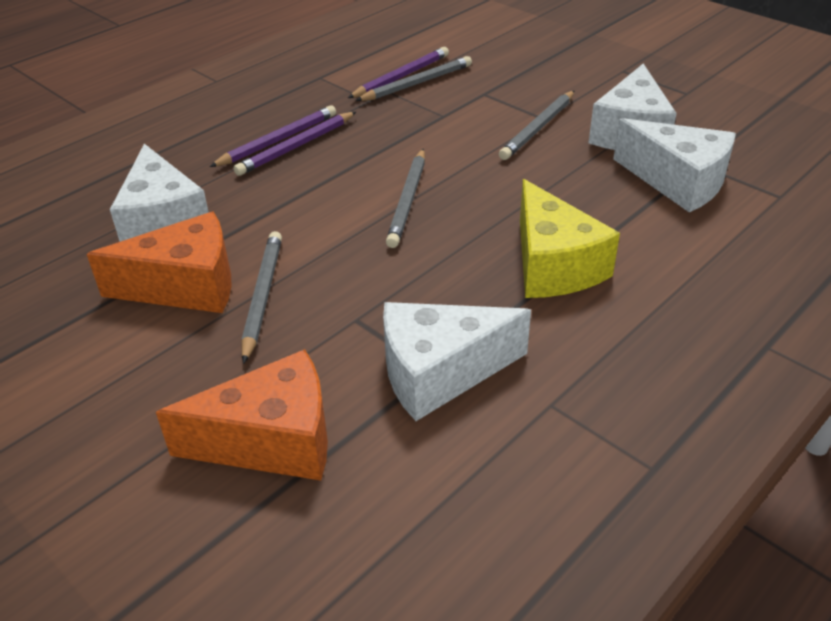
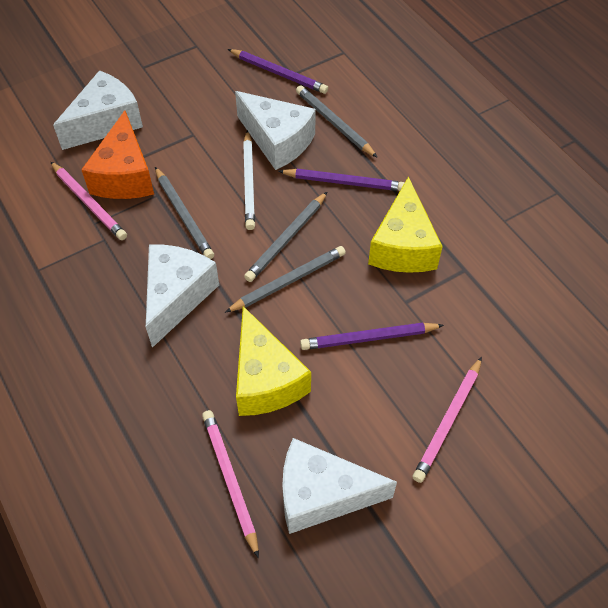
orange cheese: 2 -> 1
pink pencil: 0 -> 3
white pencil: 0 -> 1
yellow cheese: 1 -> 2

